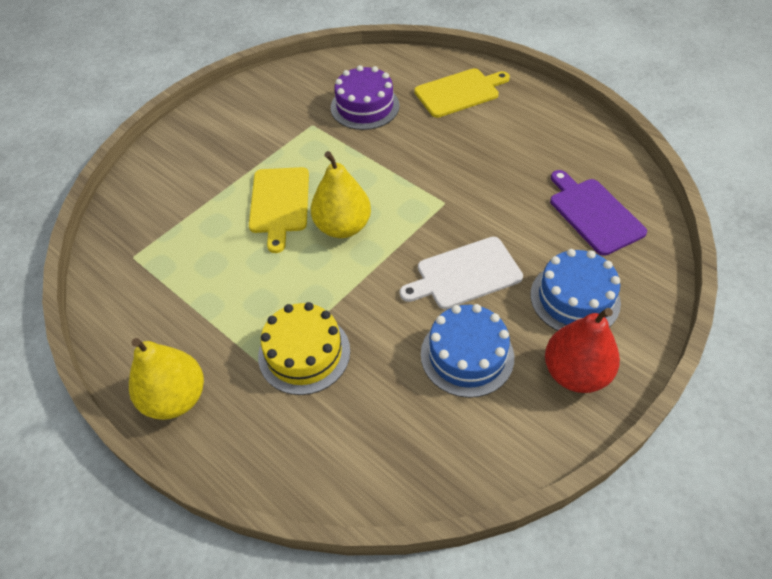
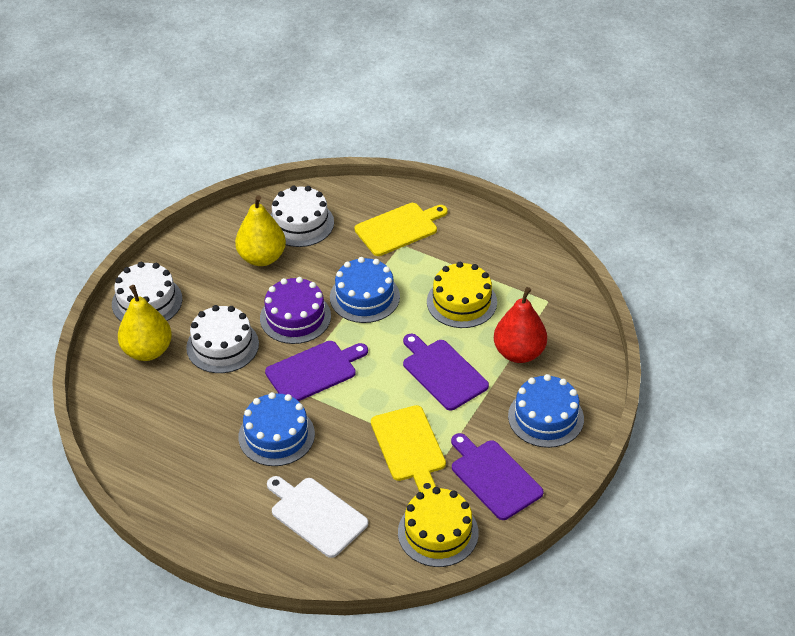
blue cake: 2 -> 3
purple cutting board: 1 -> 3
white cake: 0 -> 3
yellow cake: 1 -> 2

